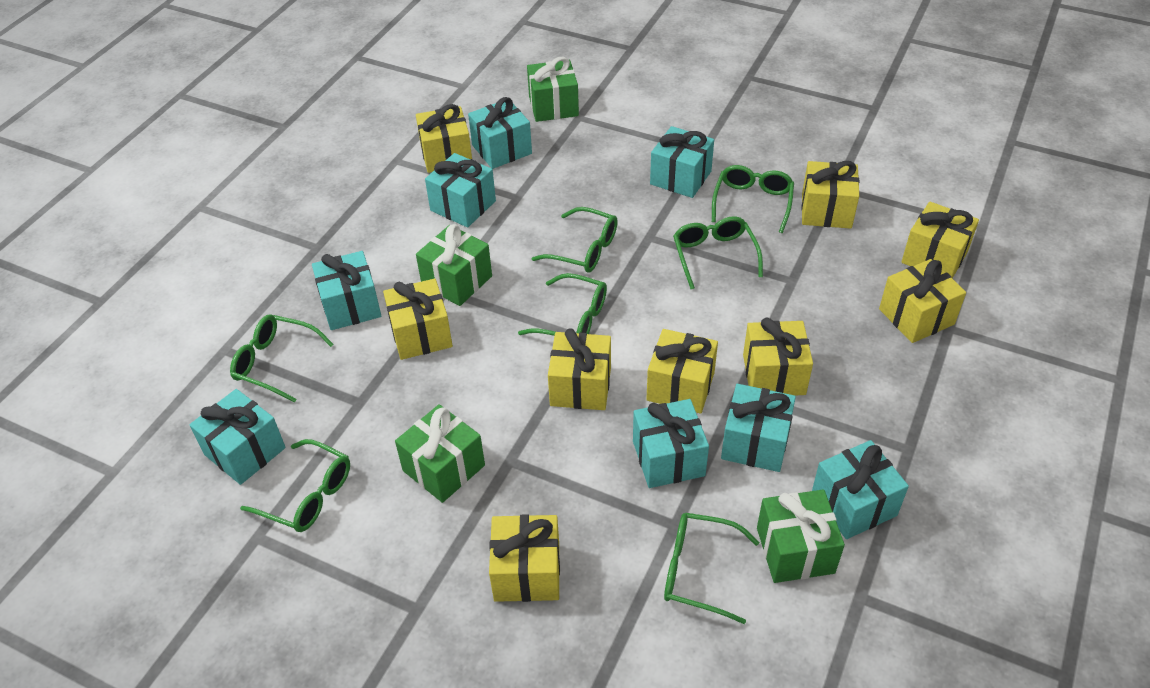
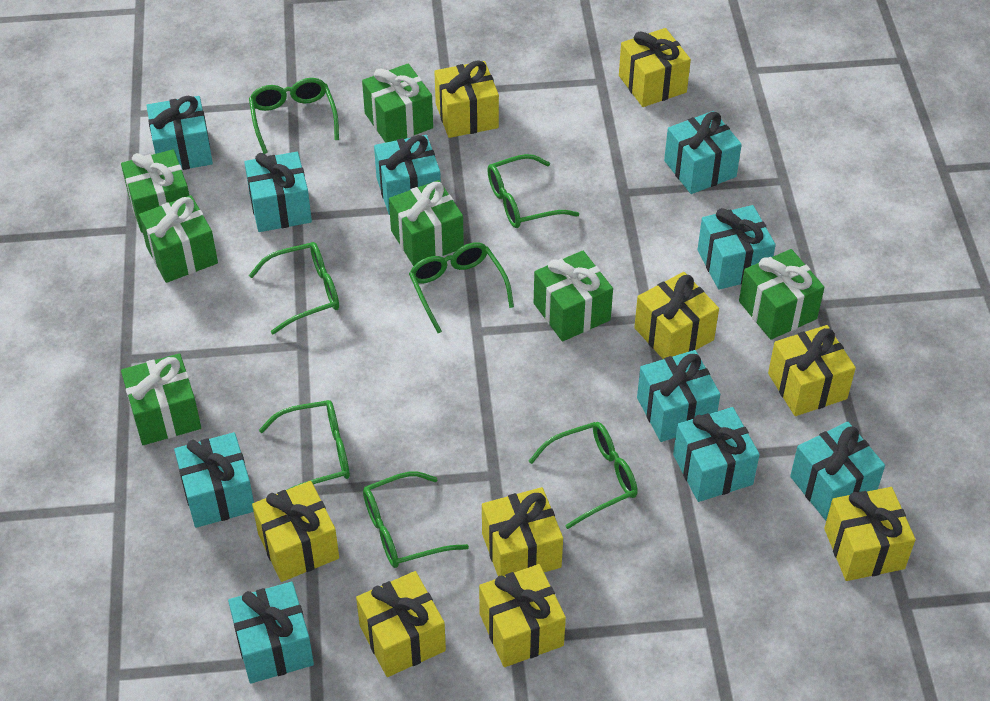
green gift: 4 -> 7
turquoise gift: 8 -> 10

